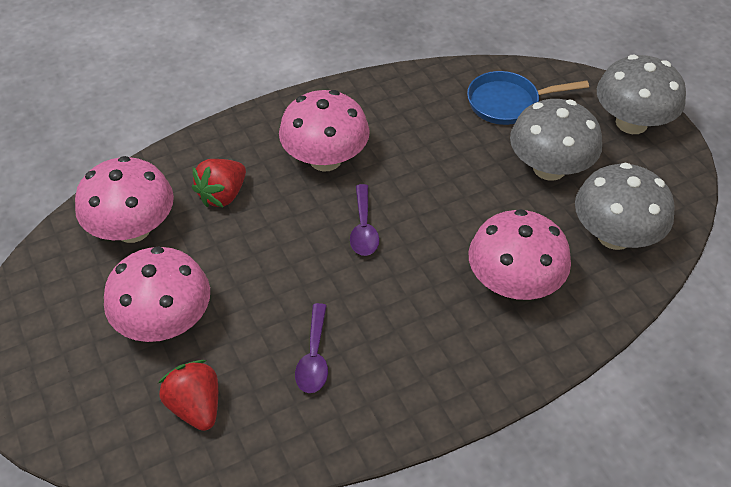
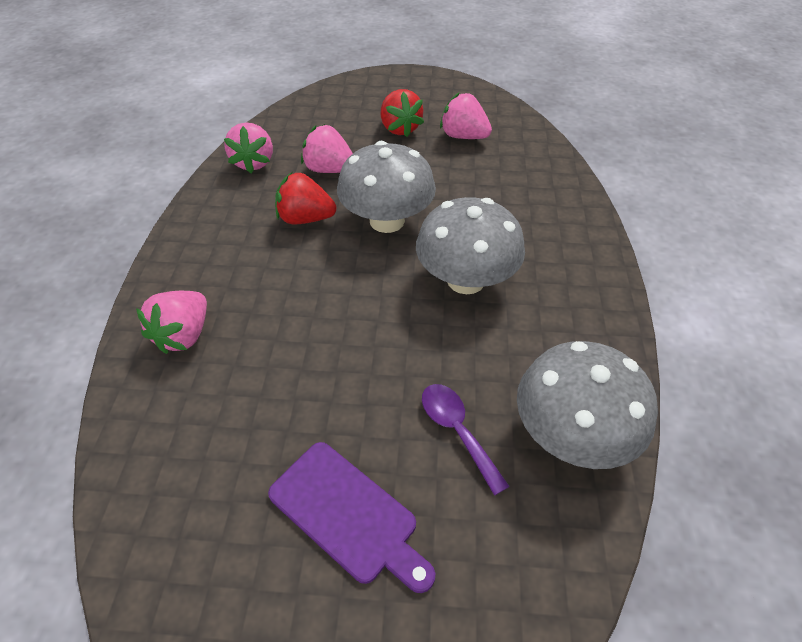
blue pan: 1 -> 0
pink mushroom: 4 -> 0
pink strawberry: 0 -> 4
purple cutting board: 0 -> 1
purple spoon: 2 -> 1

